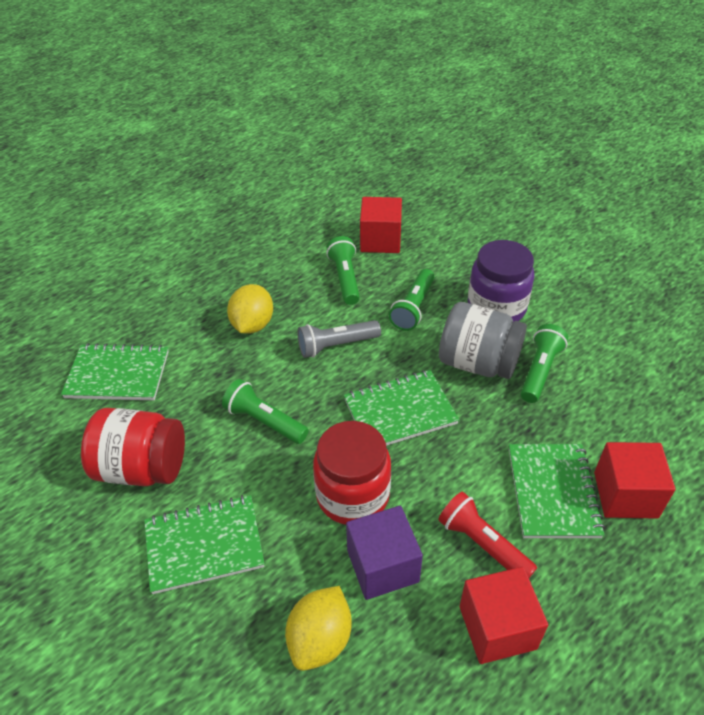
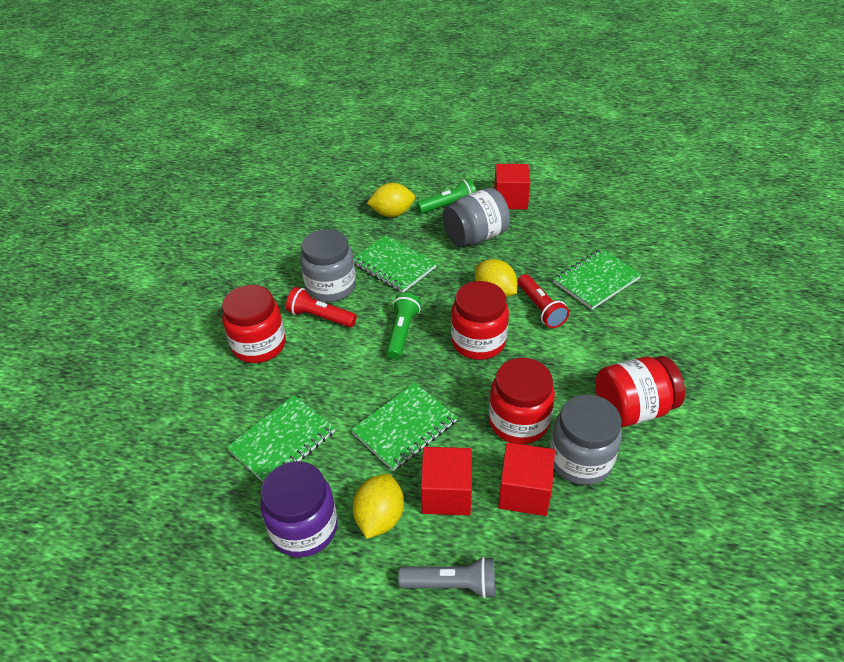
green flashlight: 4 -> 2
grey jar: 1 -> 3
purple cube: 1 -> 0
red flashlight: 1 -> 2
red jar: 2 -> 4
yellow lemon: 2 -> 3

